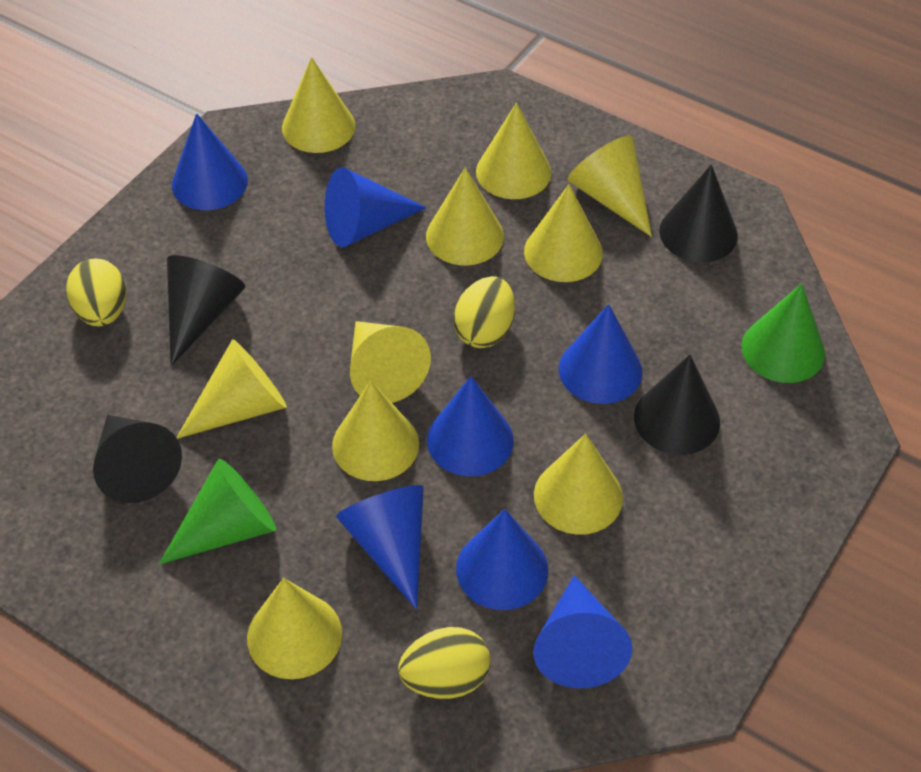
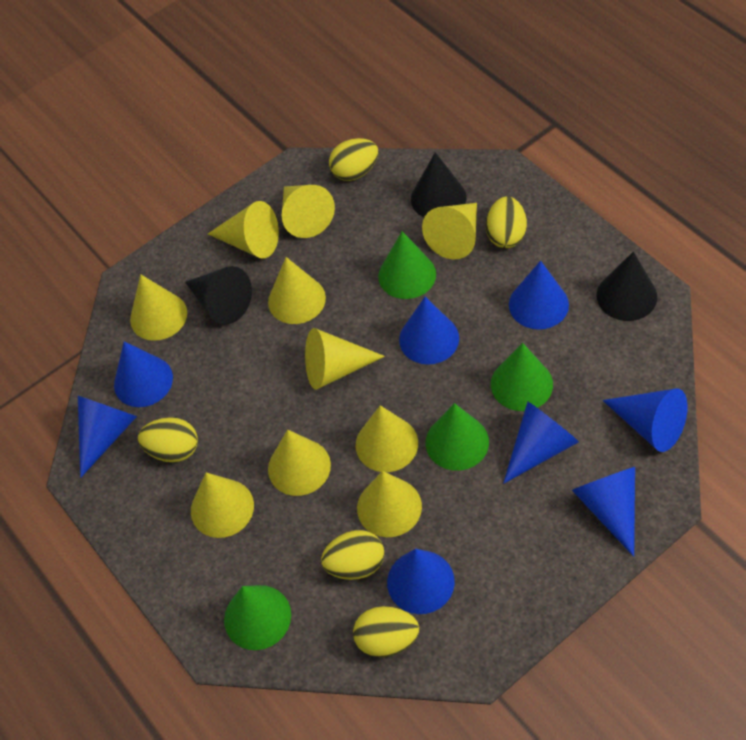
black cone: 4 -> 3
blue cone: 7 -> 8
green cone: 2 -> 4
yellow egg: 3 -> 5

